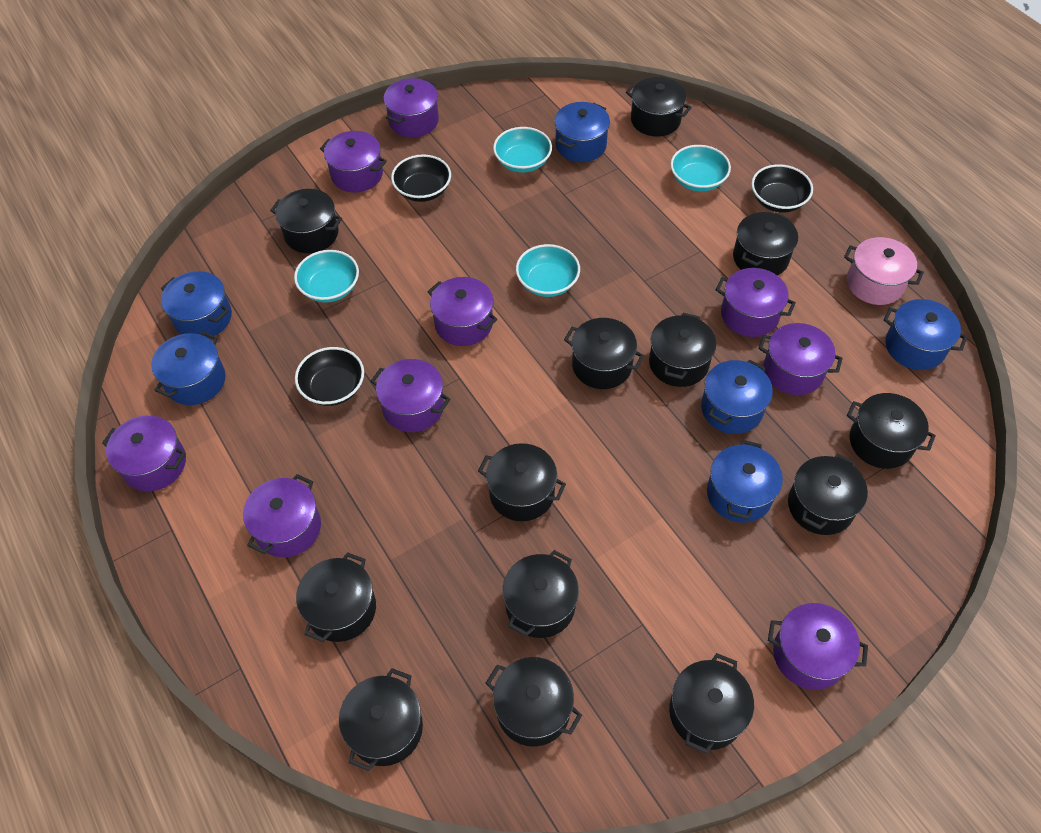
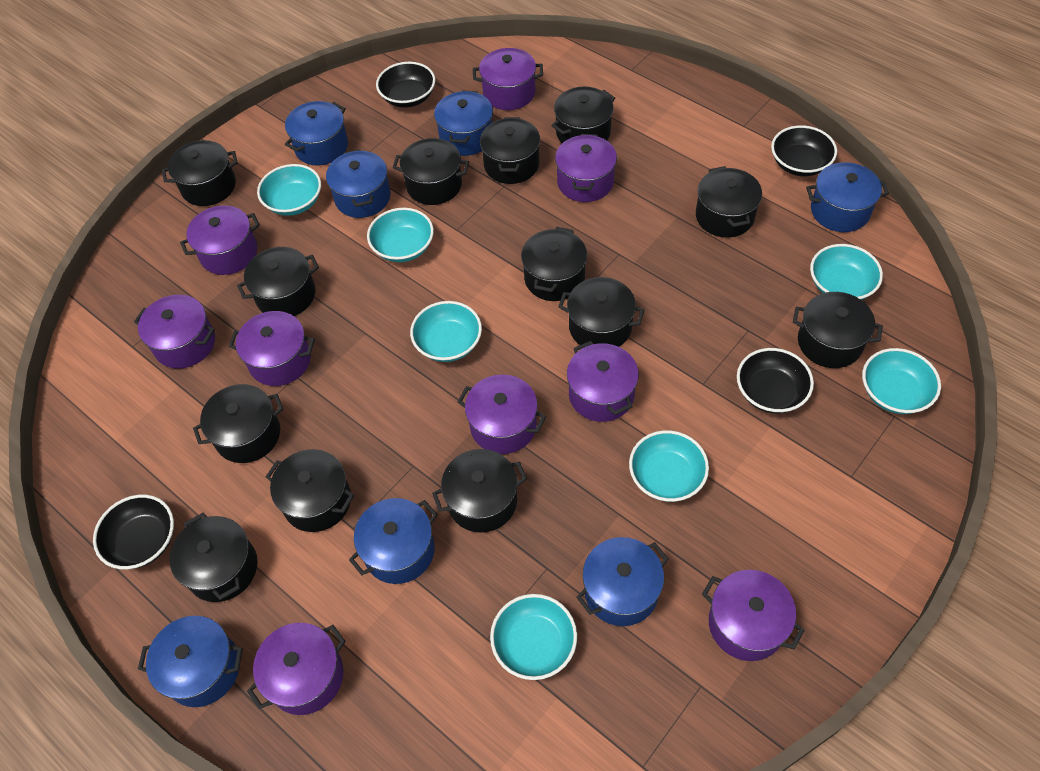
black bowl: 3 -> 4
blue pot: 6 -> 7
pink pot: 1 -> 0
turquoise bowl: 4 -> 7

